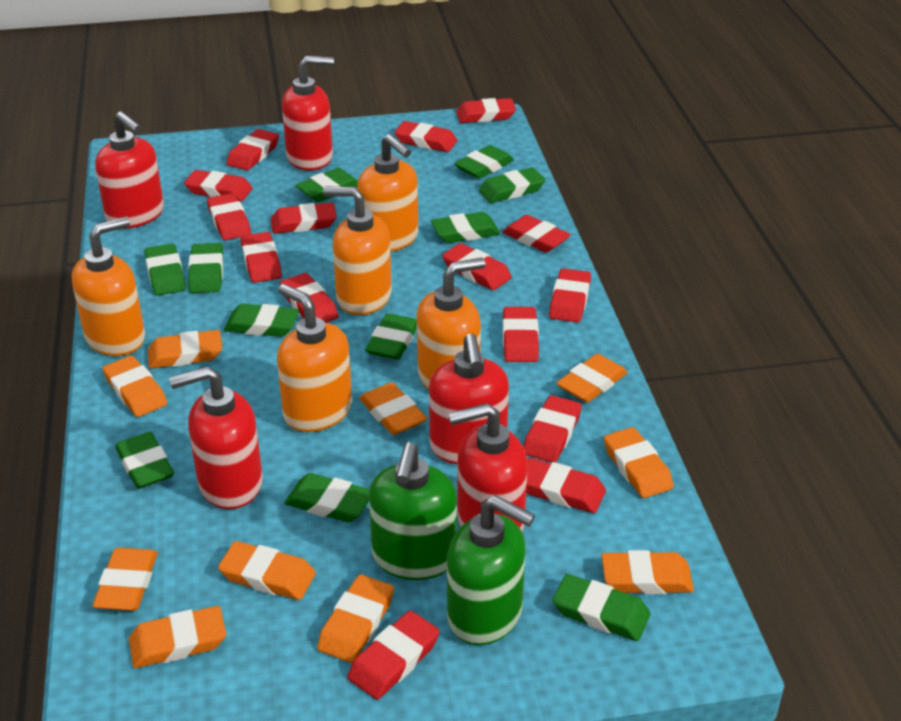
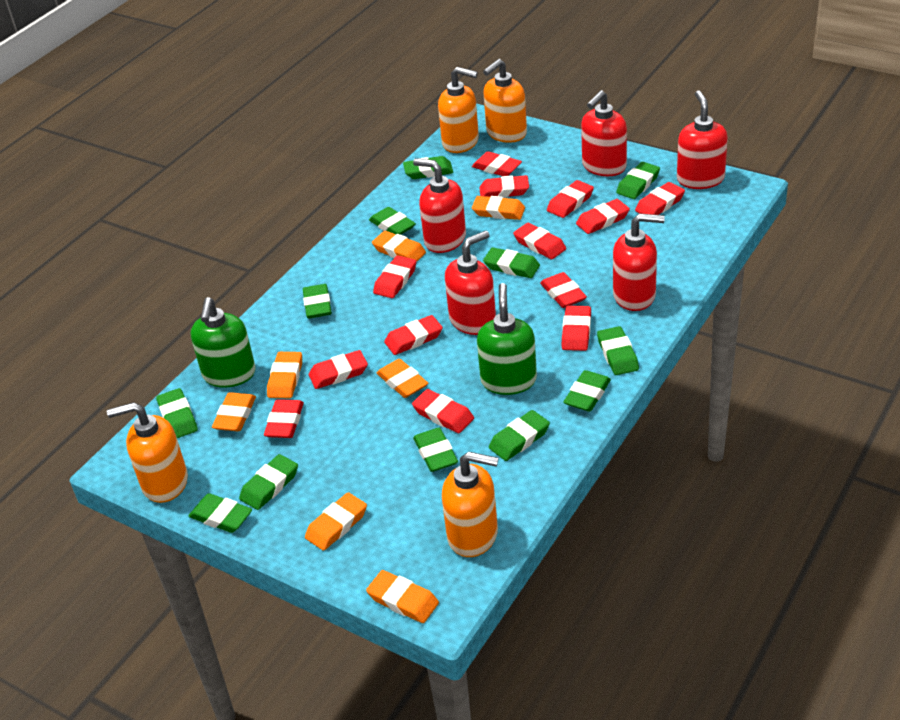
green eraser: 11 -> 12
orange eraser: 10 -> 7
orange soap dispenser: 5 -> 4
red eraser: 15 -> 13

